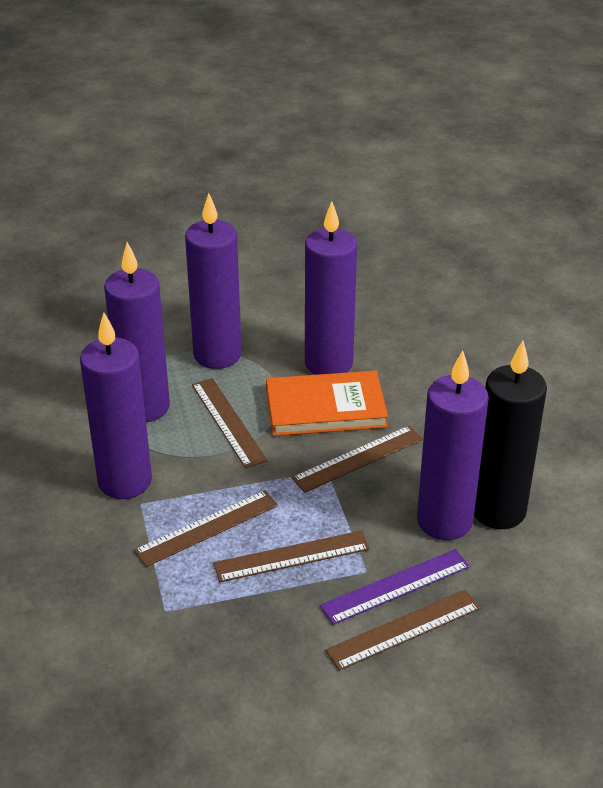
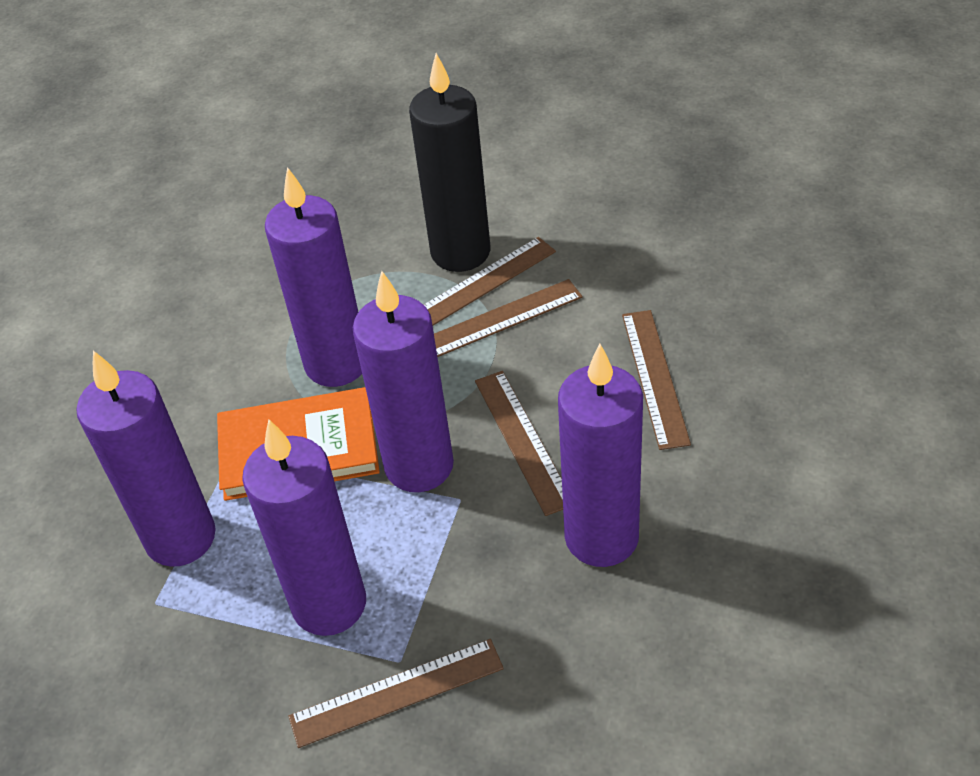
purple ruler: 1 -> 0

